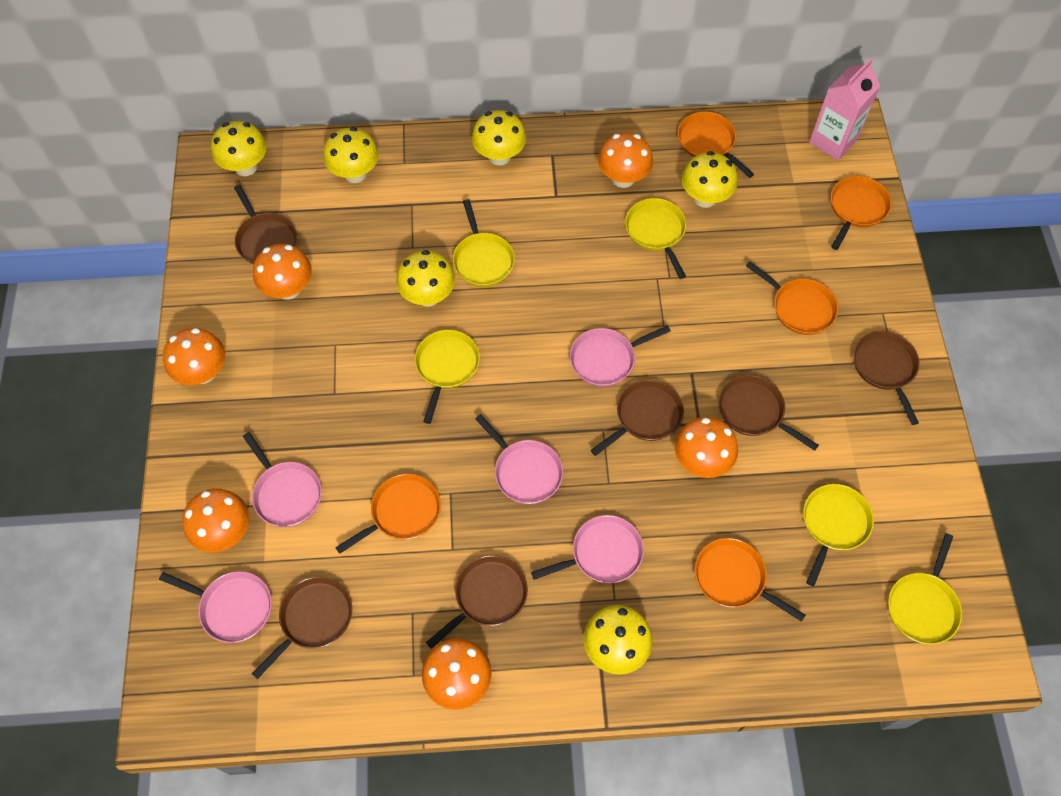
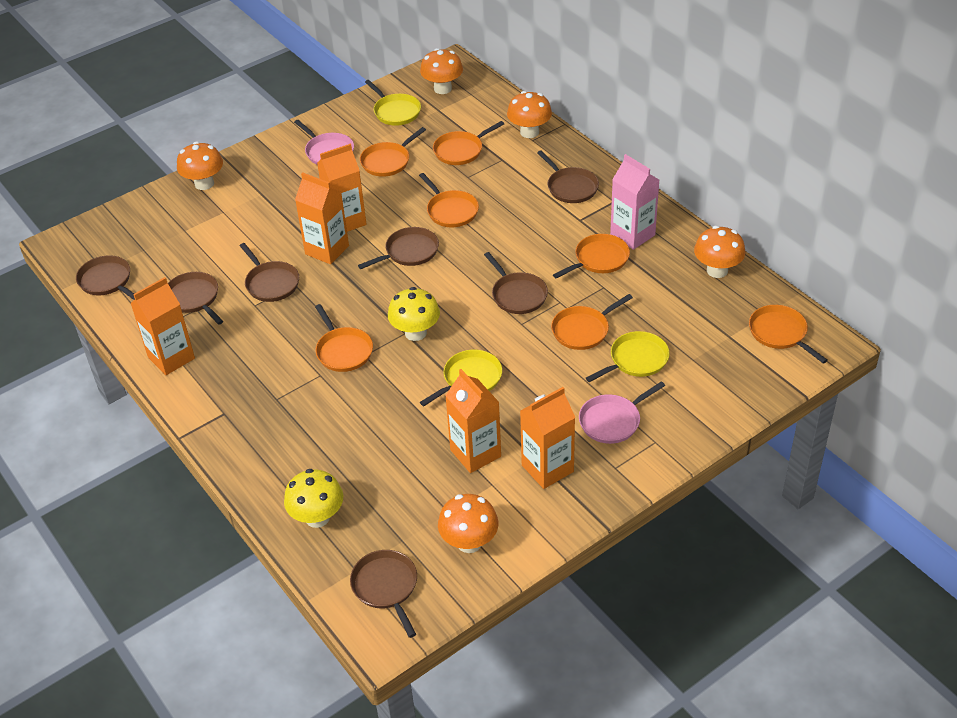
brown pan: 6 -> 7
orange carton: 0 -> 5
orange mushroom: 6 -> 5
orange pan: 5 -> 7
pink pan: 5 -> 2
yellow mushroom: 6 -> 2
yellow pan: 5 -> 3

